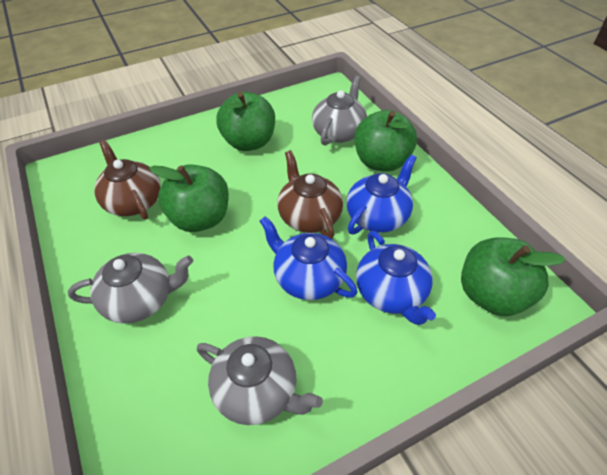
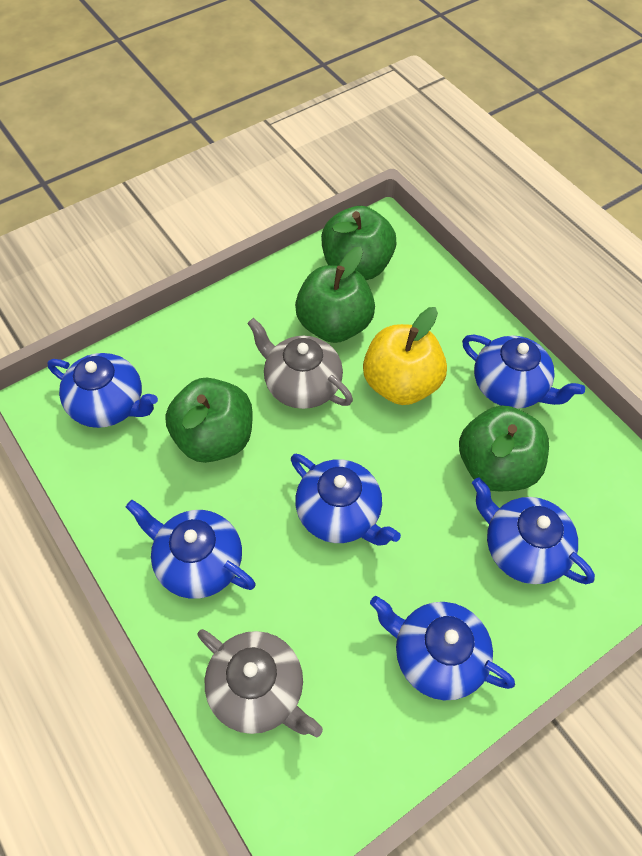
blue teapot: 3 -> 6
brown teapot: 2 -> 0
grey teapot: 3 -> 2
yellow apple: 0 -> 1

